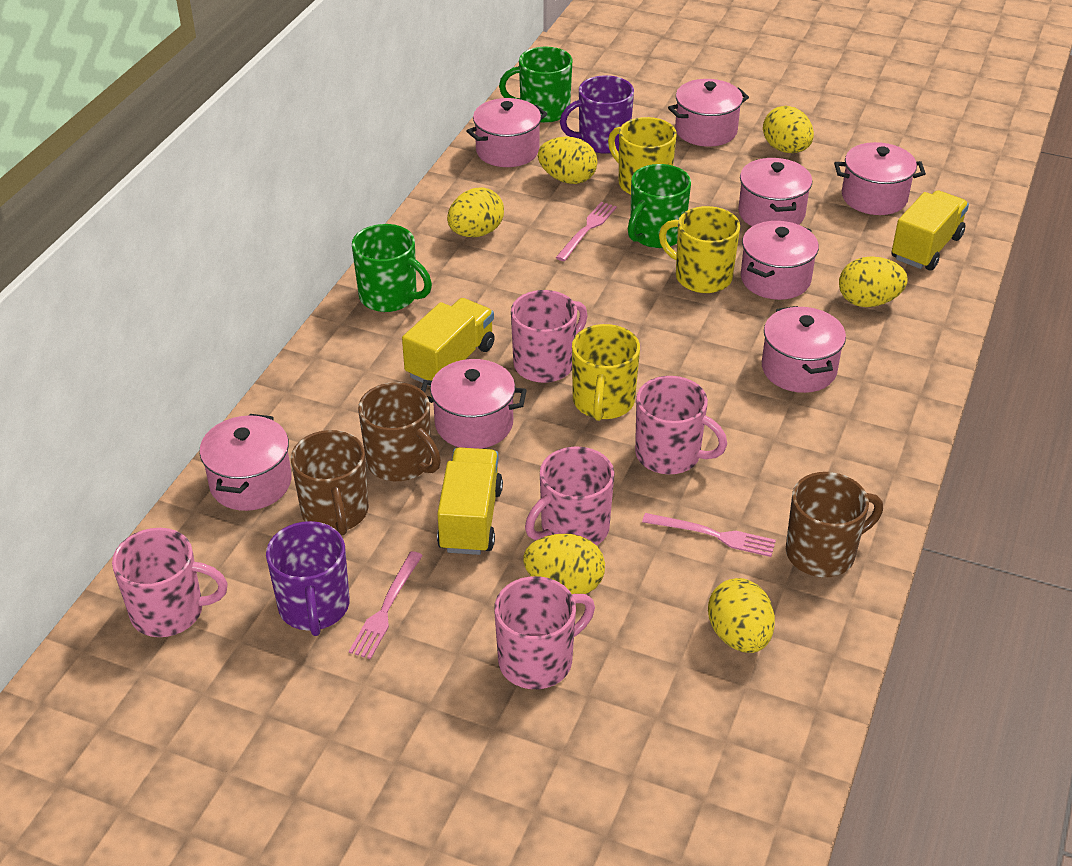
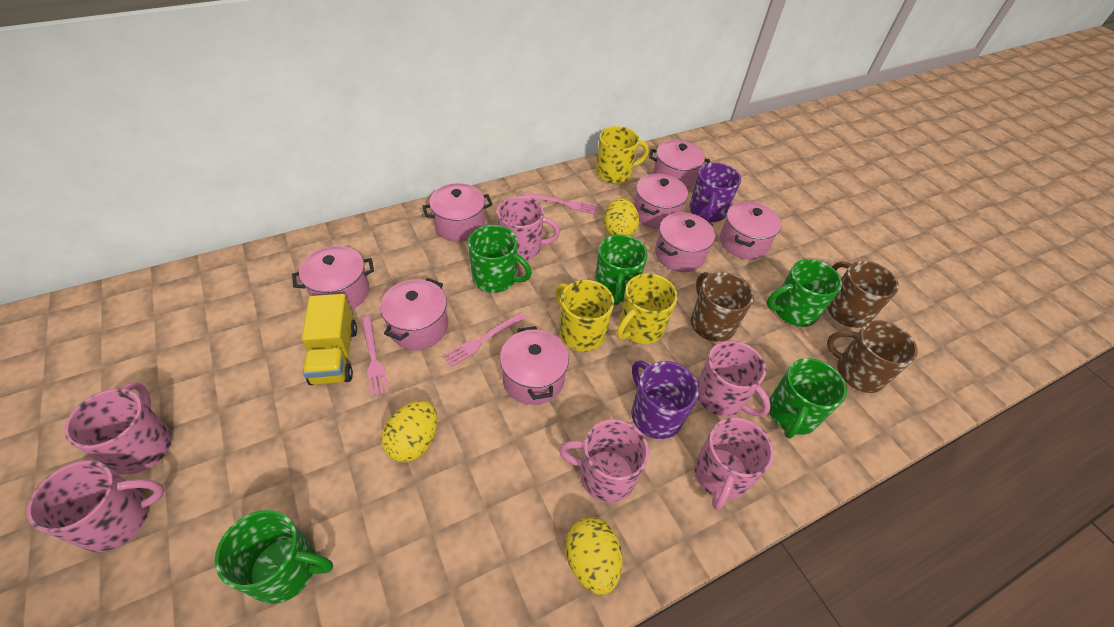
green mug: 3 -> 5
pink mug: 5 -> 6
yellow egg: 6 -> 3
yellow truck: 3 -> 1

